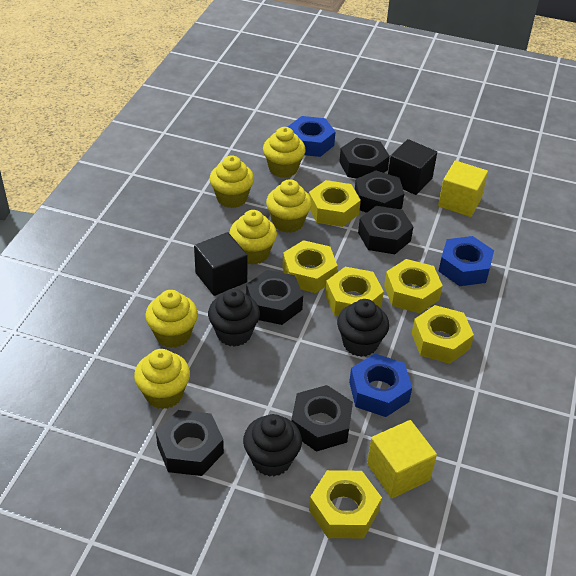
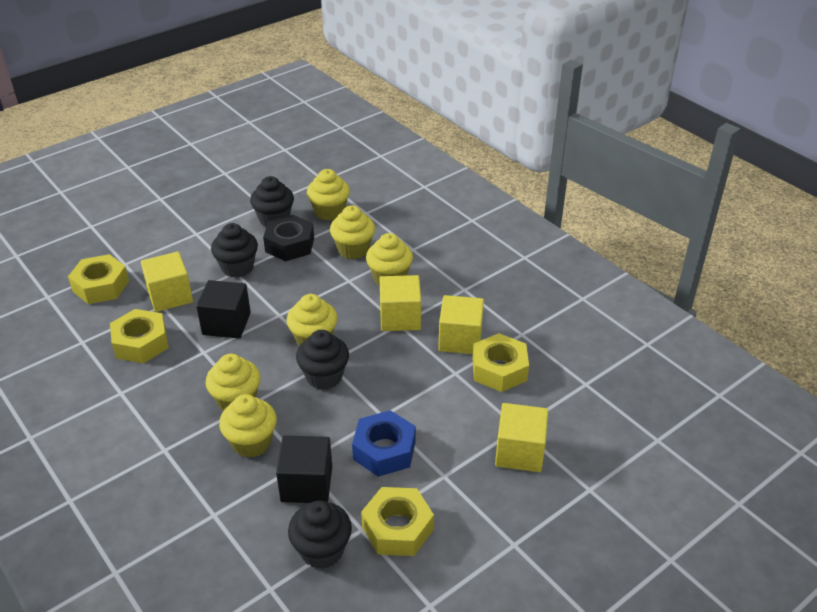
black cupcake: 3 -> 4
black nut: 6 -> 1
blue nut: 3 -> 1
yellow cube: 2 -> 4
yellow nut: 6 -> 4

